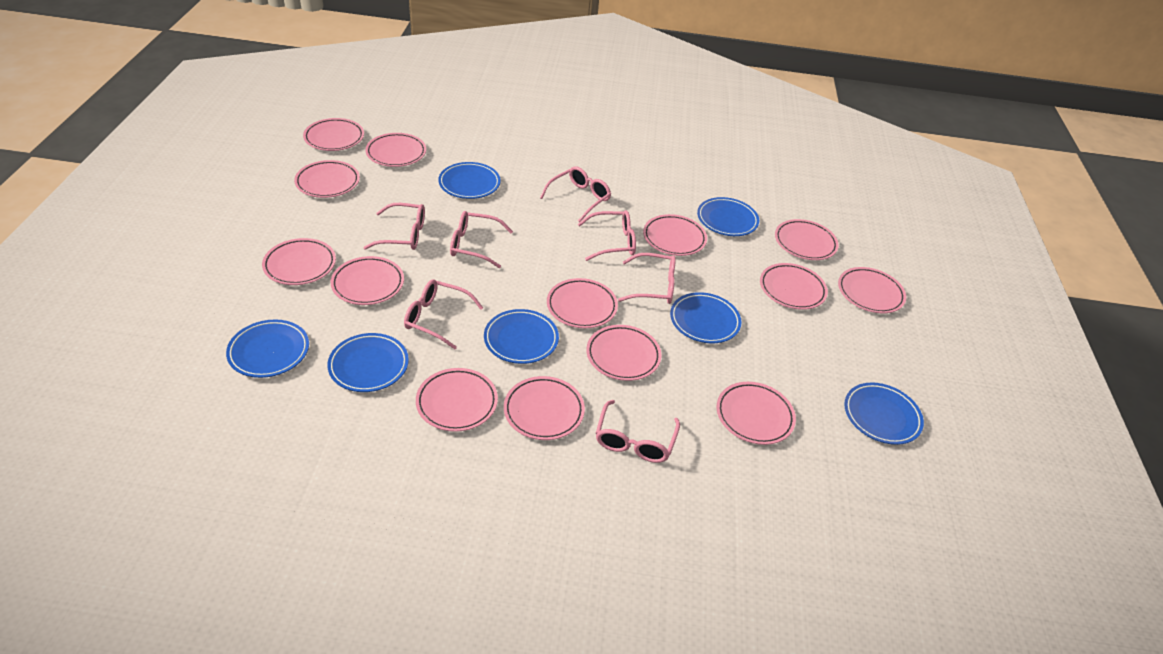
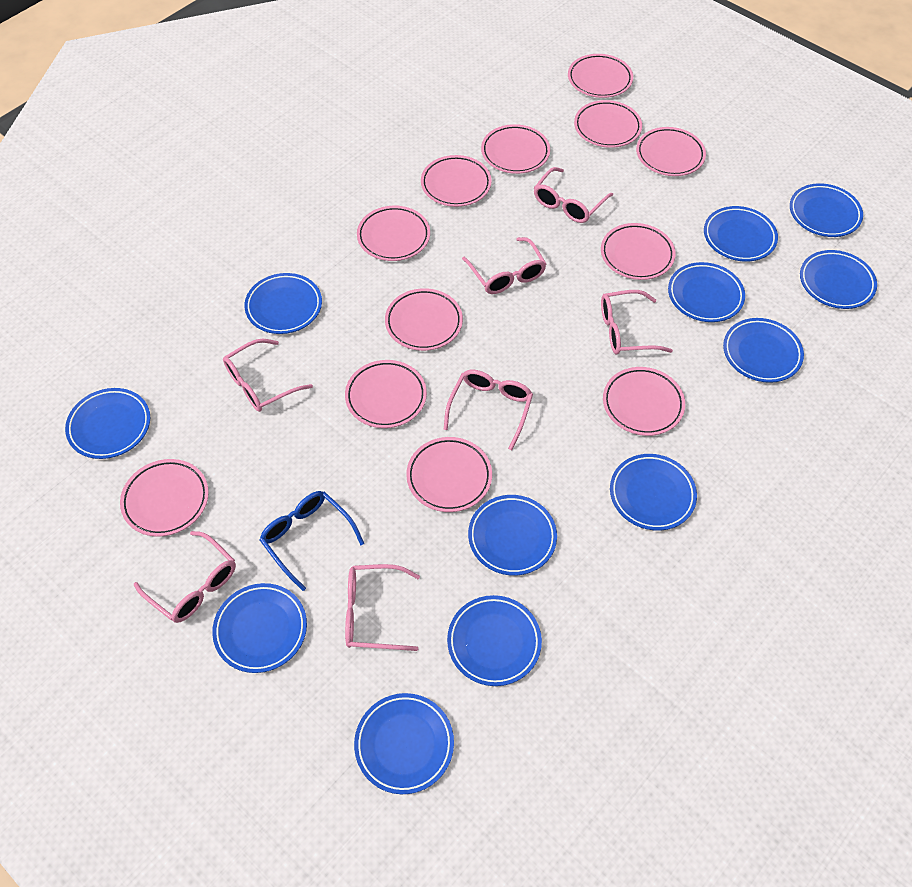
blue glasses: 0 -> 1
blue plate: 7 -> 12
pink plate: 14 -> 12

